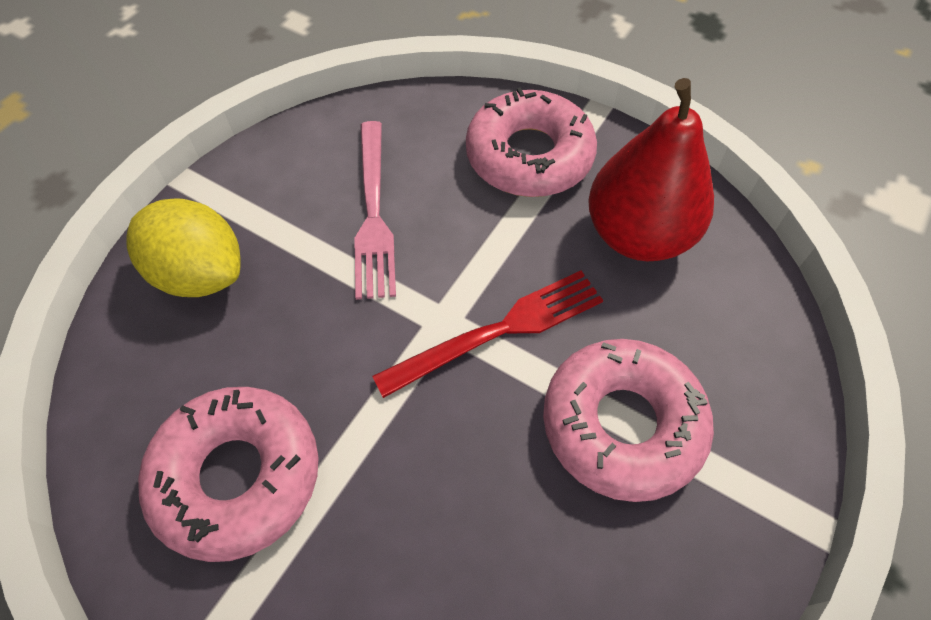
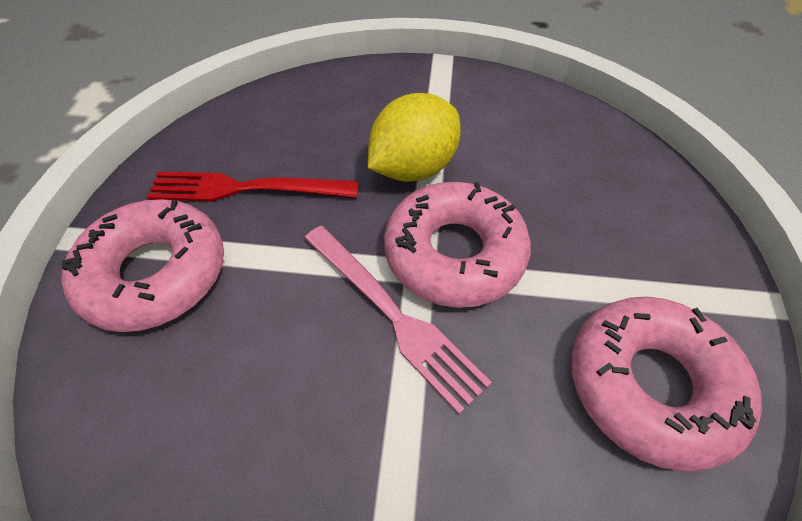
red pear: 1 -> 0

